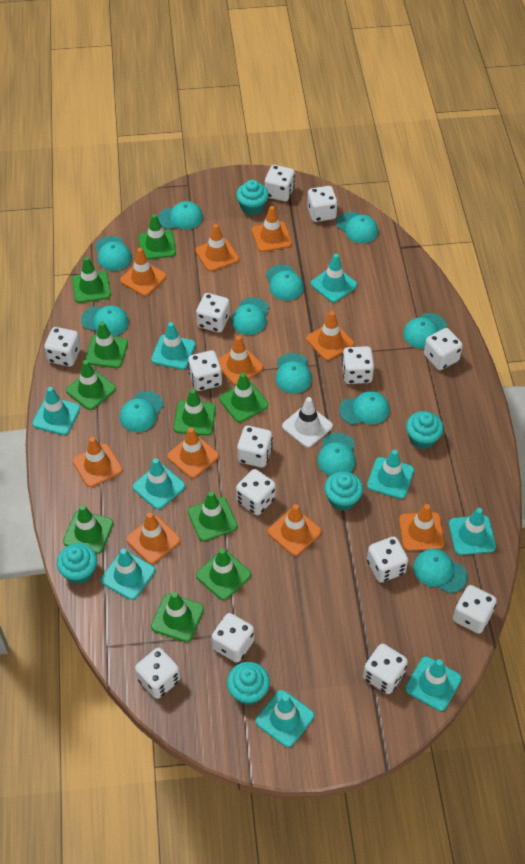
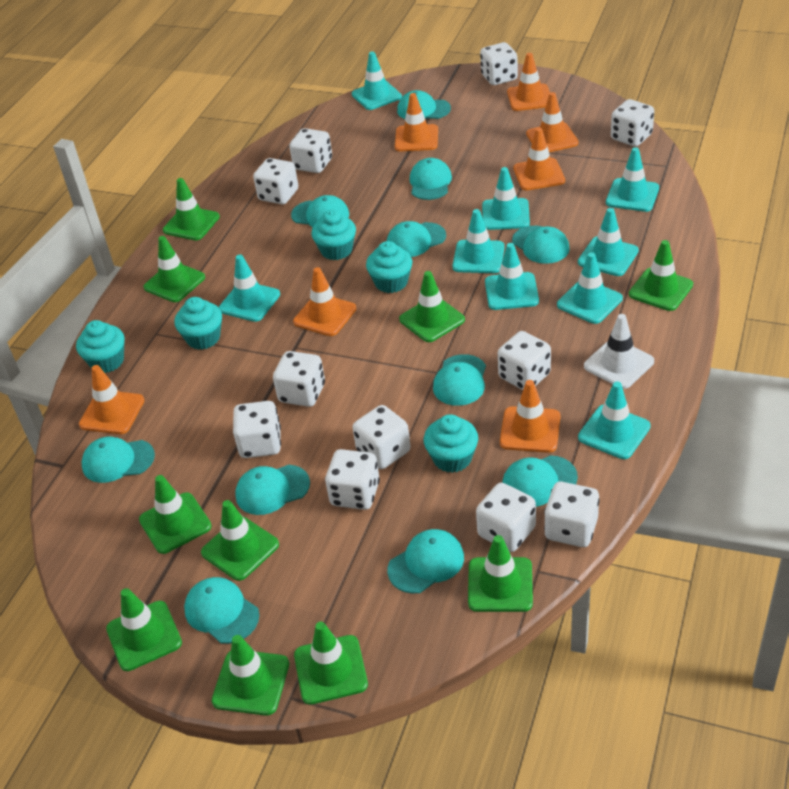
orange traffic cone: 10 -> 7
turquoise cap: 12 -> 11
white dice: 14 -> 11

